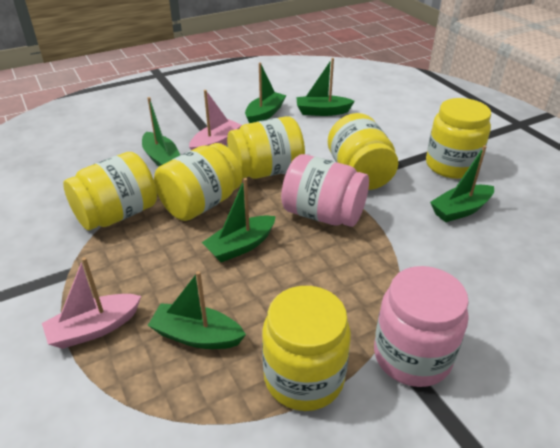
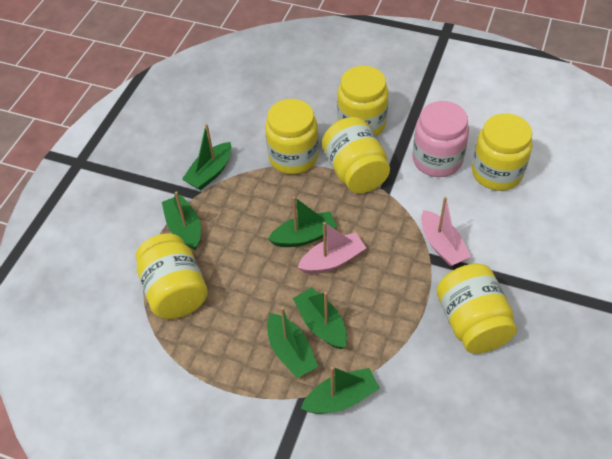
pink jar: 2 -> 1

